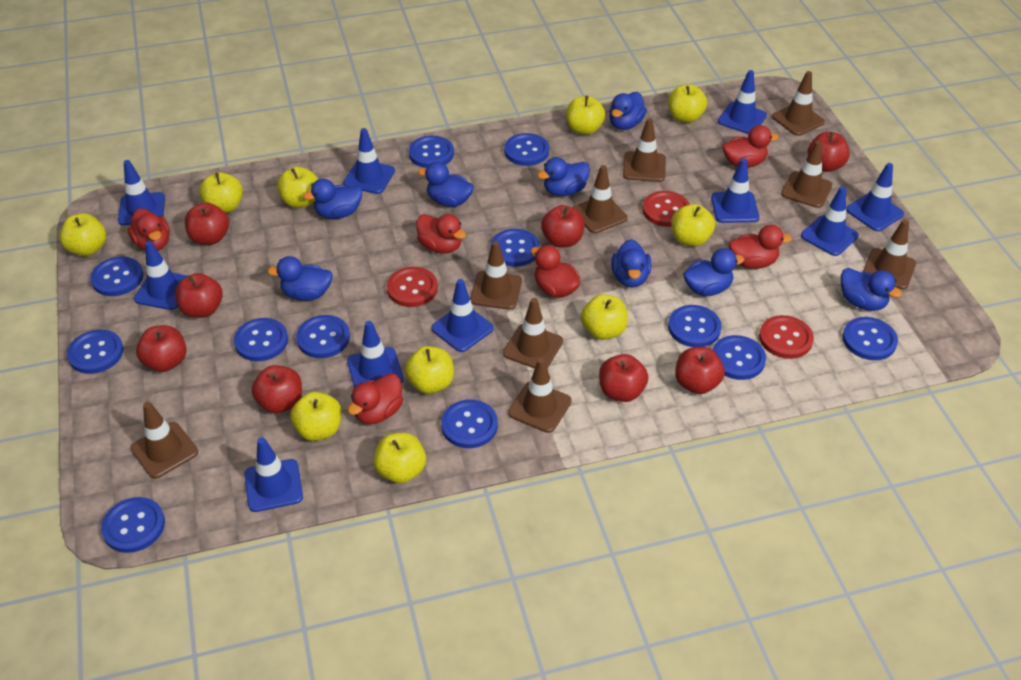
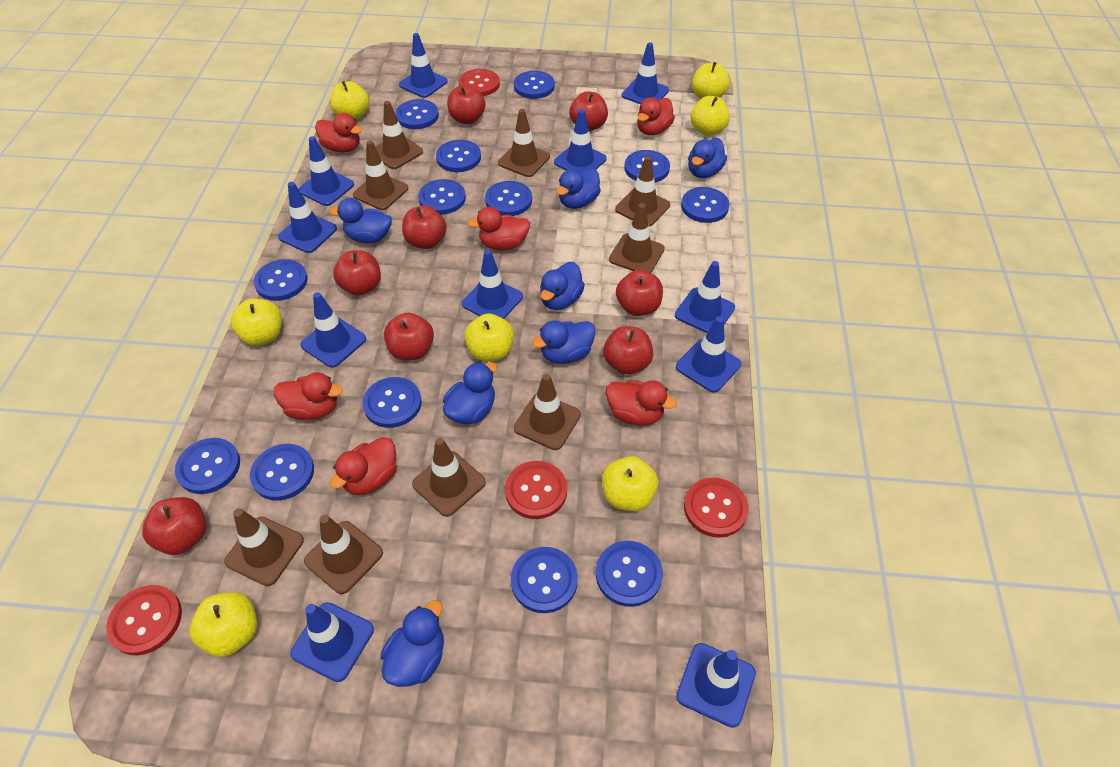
blue button: 12 -> 13
blue duck: 8 -> 7
blue traffic cone: 10 -> 11
red button: 3 -> 4
yellow apple: 10 -> 7

